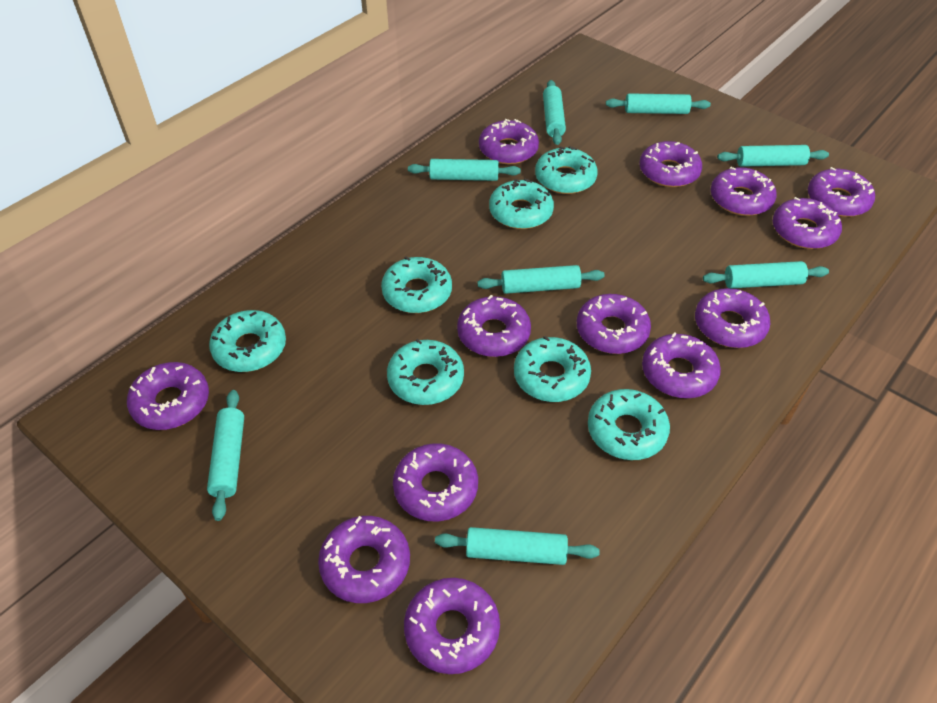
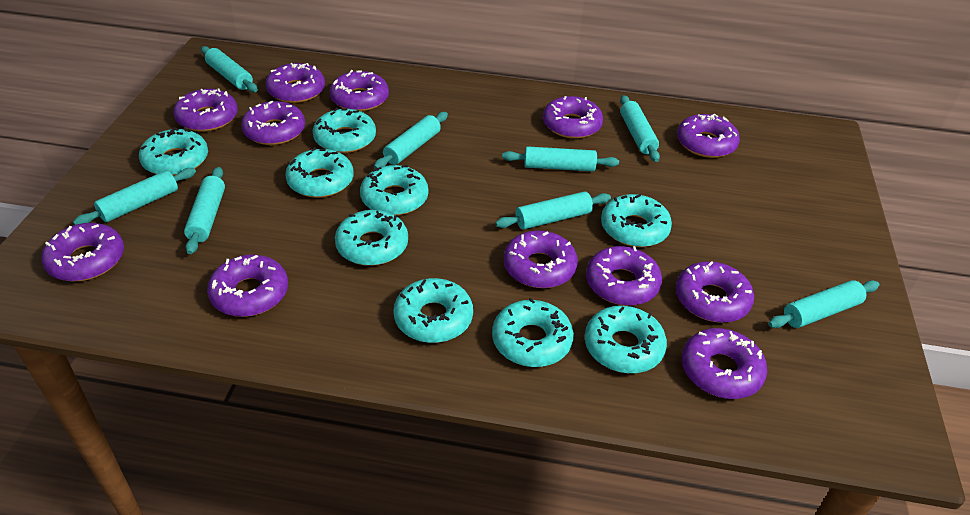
purple donut: 13 -> 12
turquoise donut: 7 -> 9

